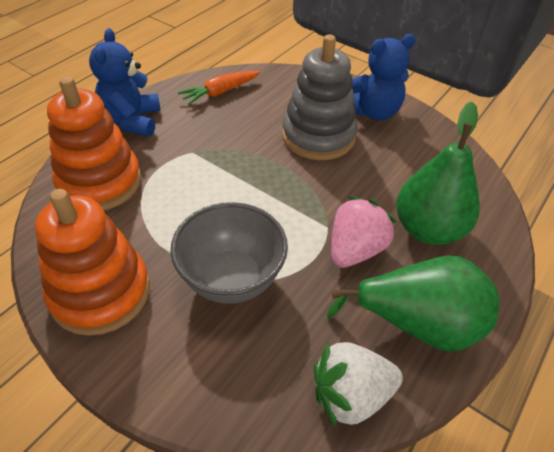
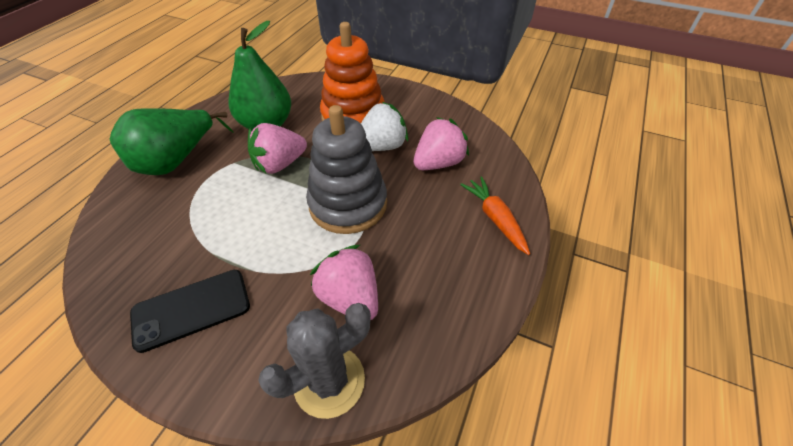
black phone: 0 -> 1
blue teddy bear: 2 -> 0
grey bowl: 1 -> 0
grey cactus: 0 -> 1
orange stacking toy: 2 -> 1
pink strawberry: 1 -> 3

